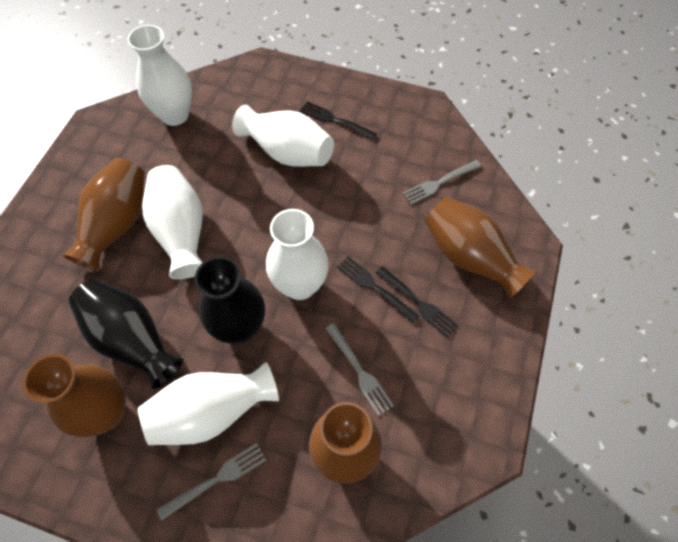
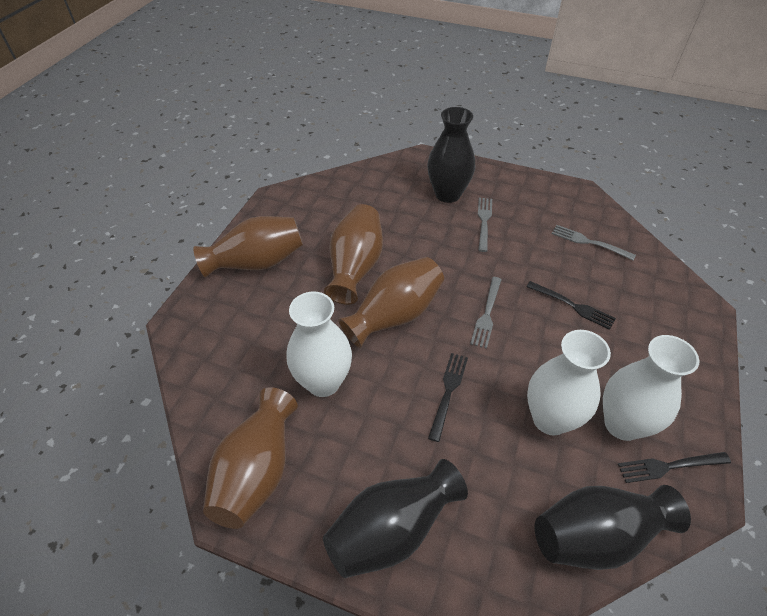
black vase: 2 -> 3
white vase: 5 -> 3

